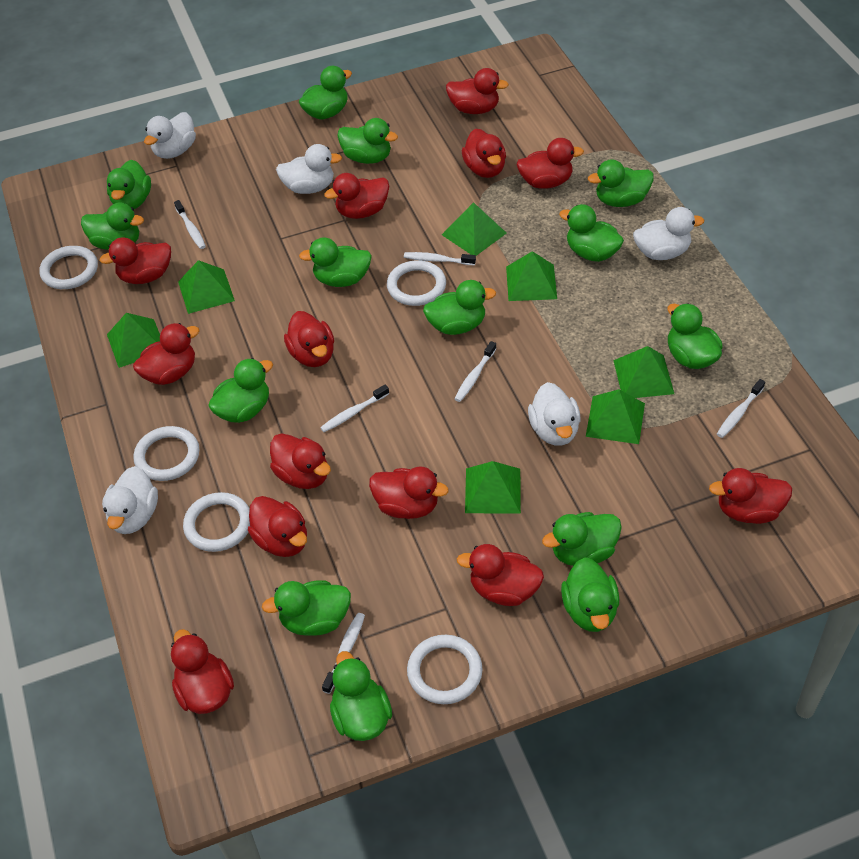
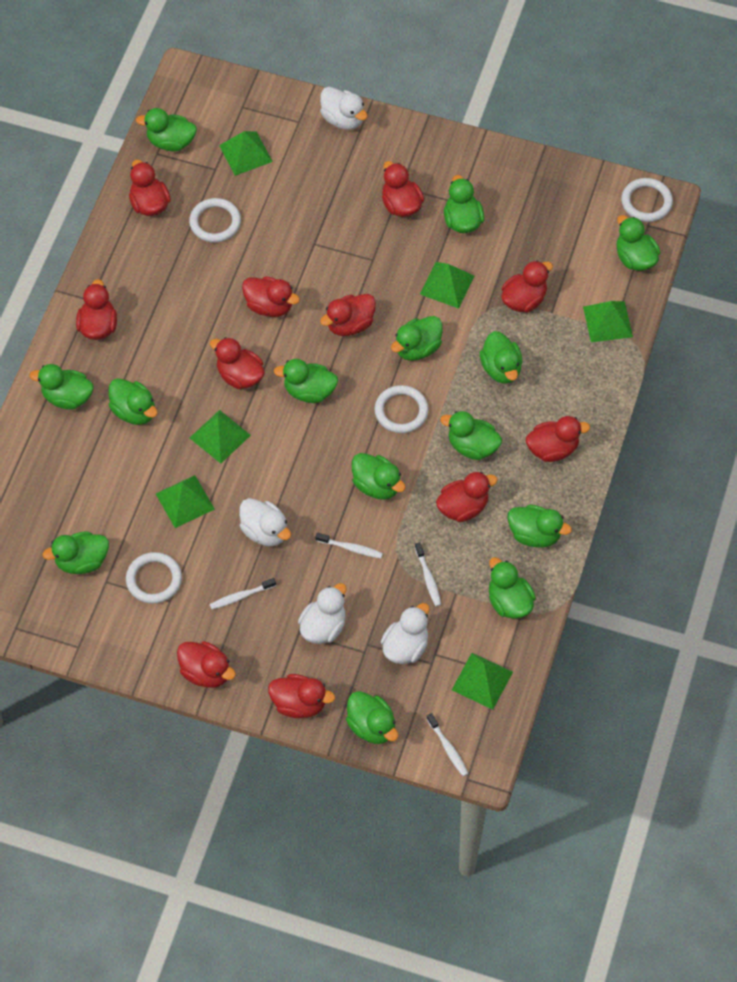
green pyramid: 7 -> 6
red duck: 13 -> 11
white duck: 5 -> 4
white ring: 5 -> 4
white toothbrush: 6 -> 4

